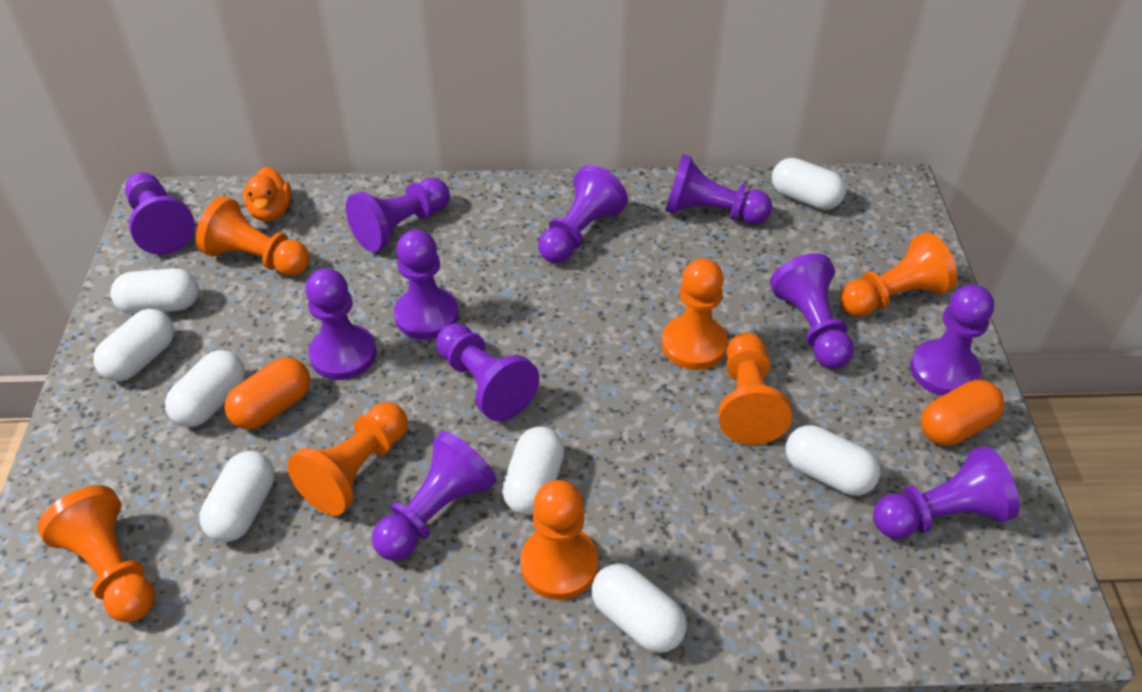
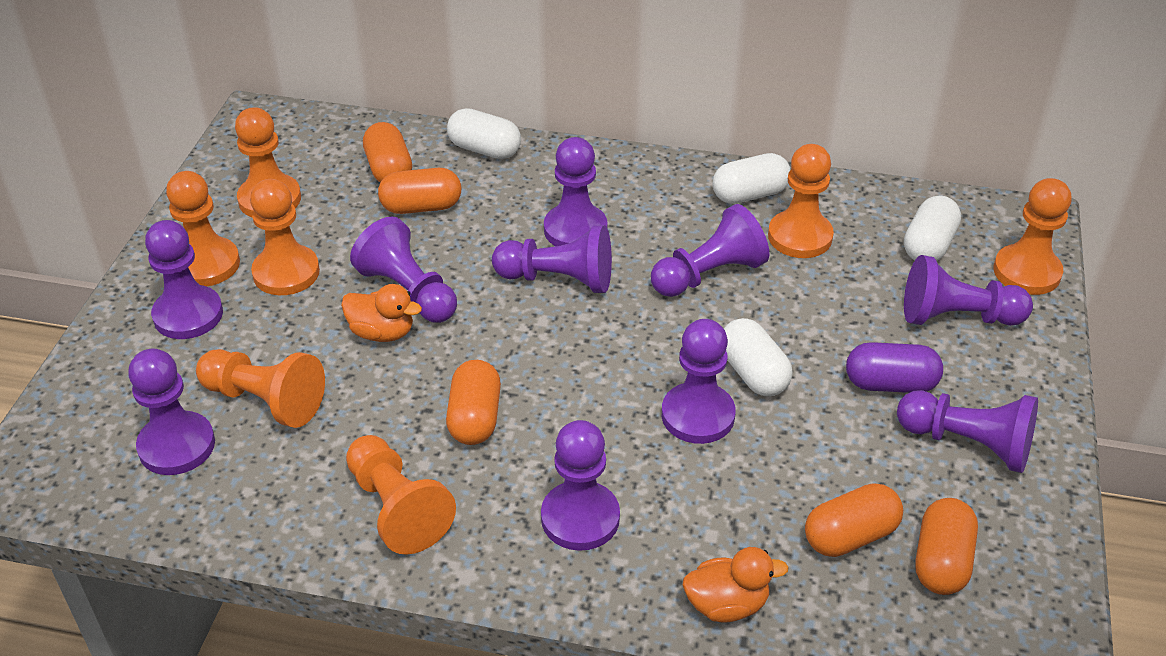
orange capsule: 2 -> 5
orange duck: 1 -> 2
purple capsule: 0 -> 1
purple pawn: 11 -> 10
white capsule: 8 -> 4

